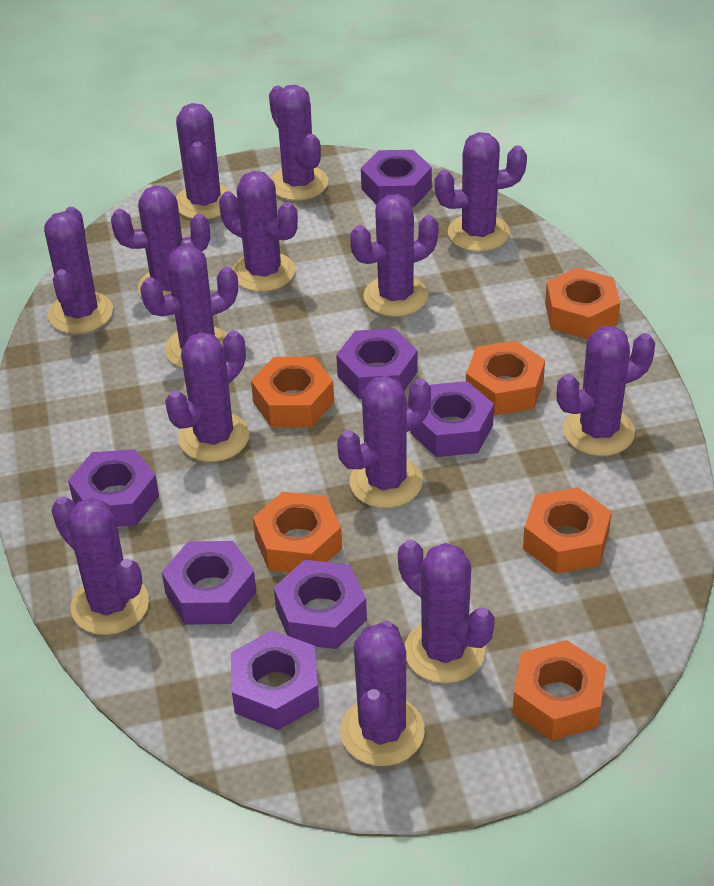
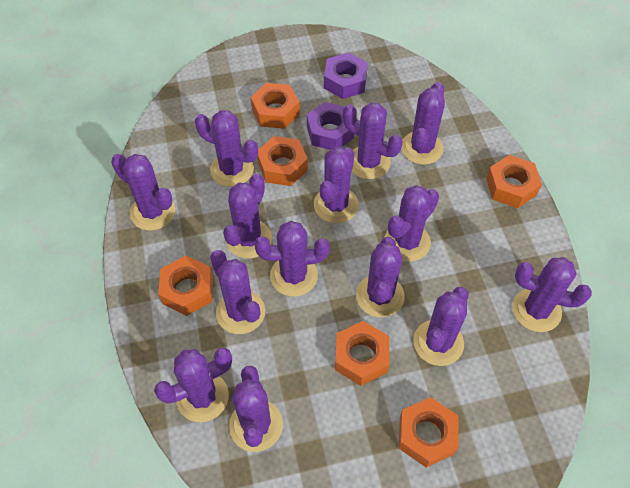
purple nut: 7 -> 2

